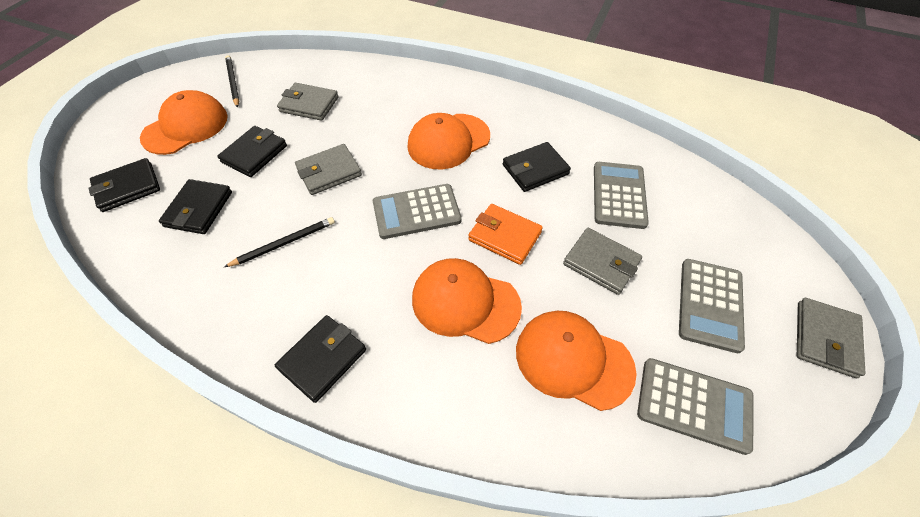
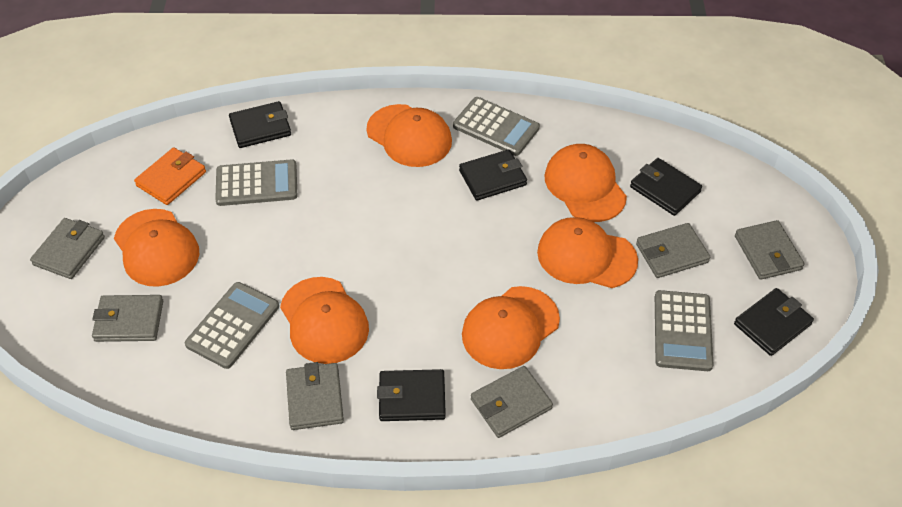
black pencil: 2 -> 0
grey wallet: 4 -> 6
orange cap: 4 -> 6

